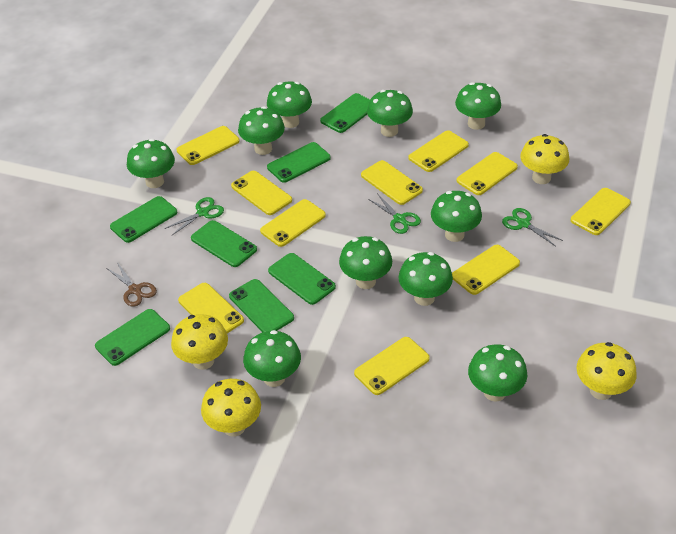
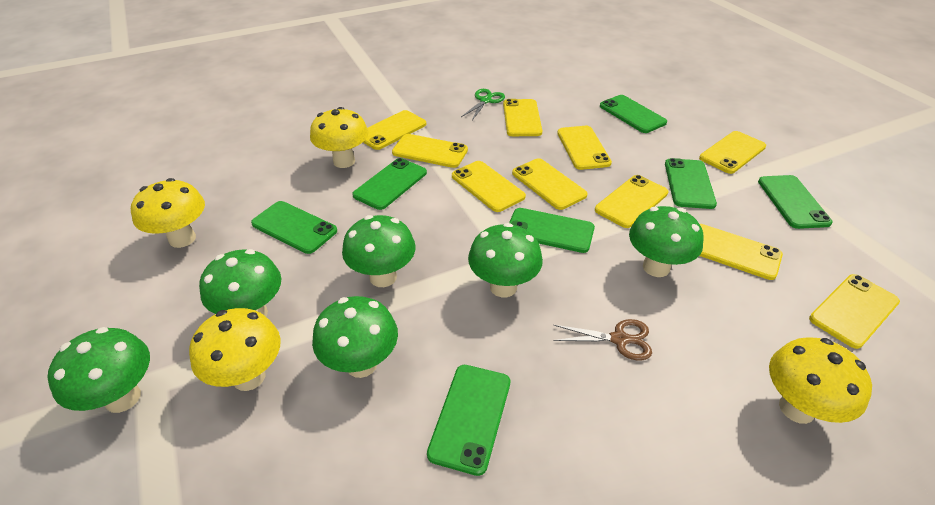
green mushroom: 10 -> 6
green scissors: 3 -> 1

